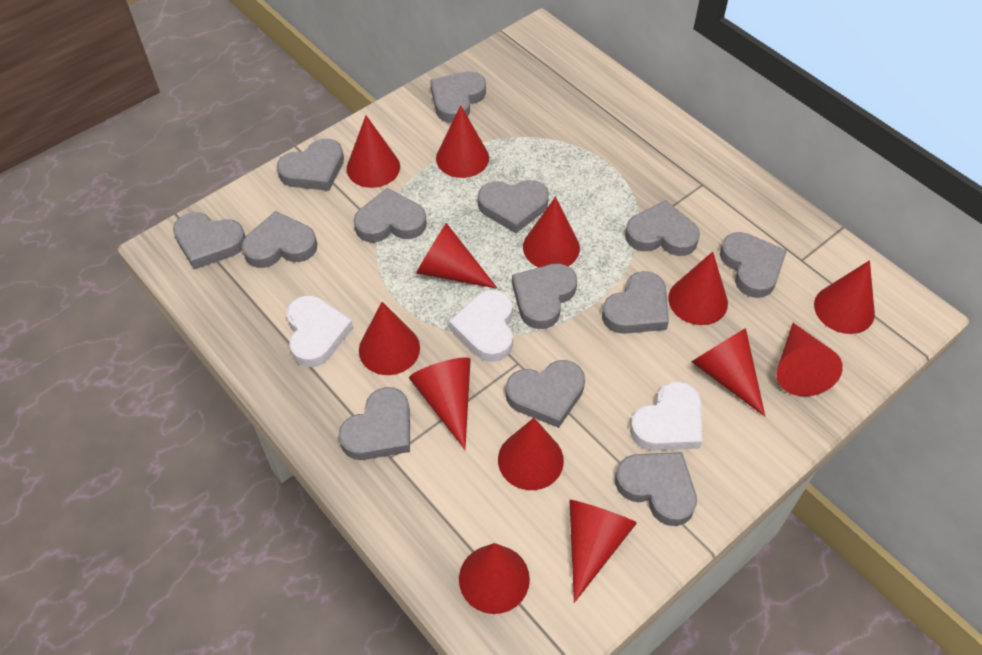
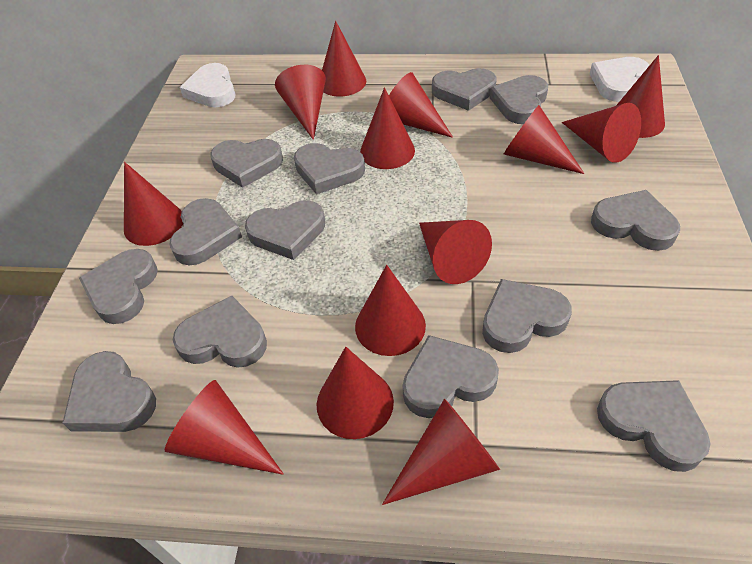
white heart: 3 -> 2

